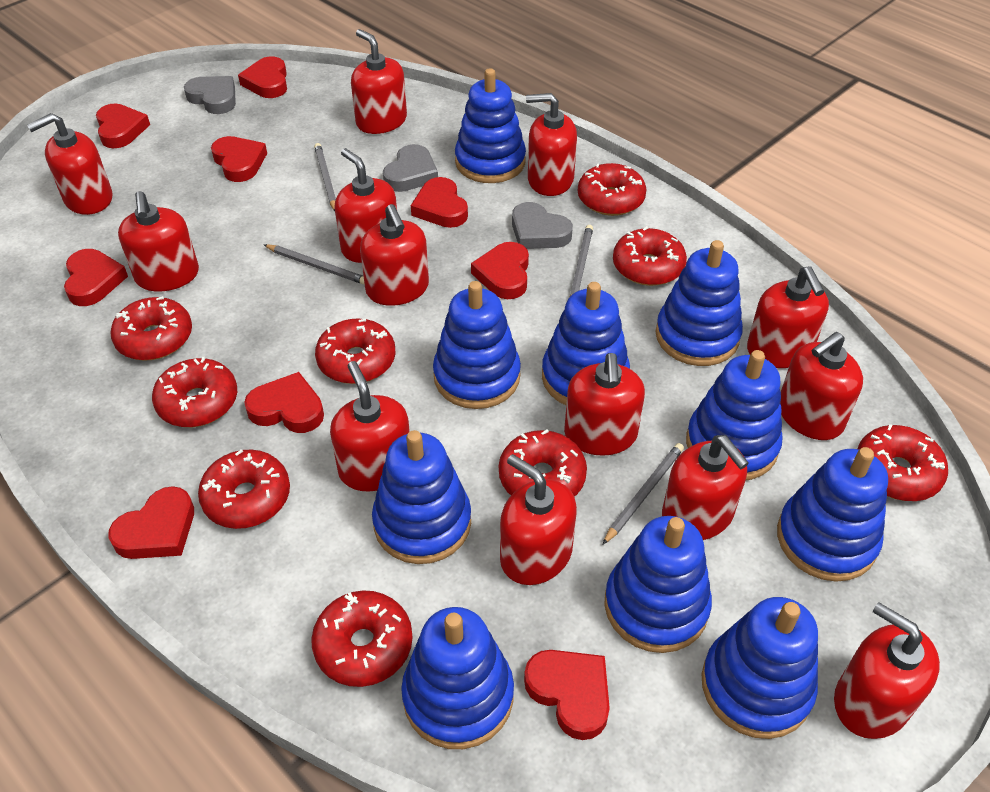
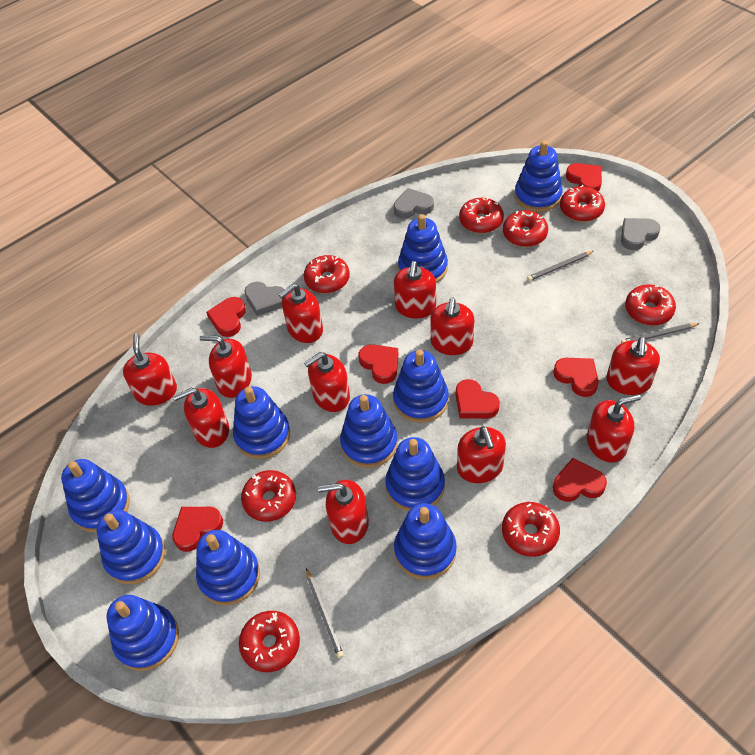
blue stacking toy: 10 -> 11
grey pencil: 4 -> 3
red donut: 9 -> 8
red heart: 9 -> 7
red soap dispenser: 13 -> 11

